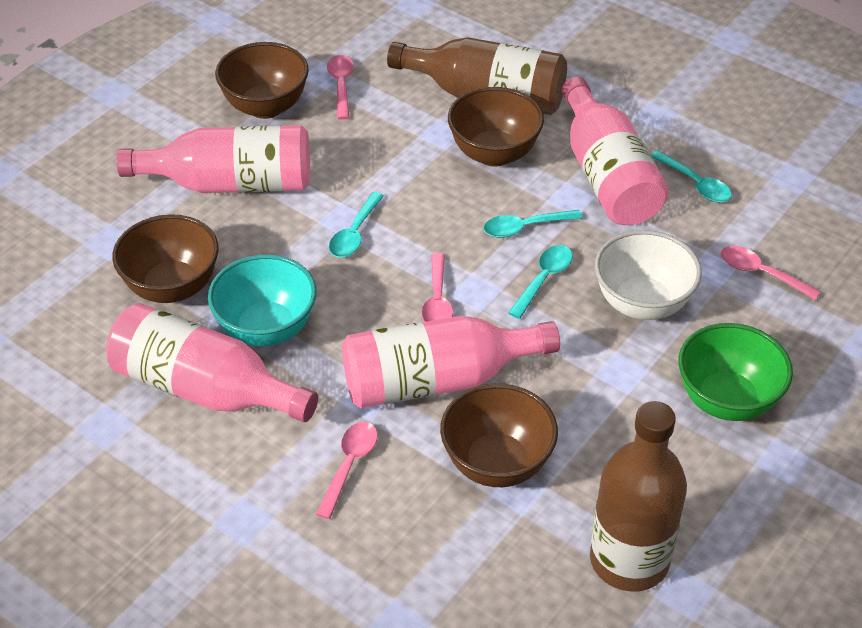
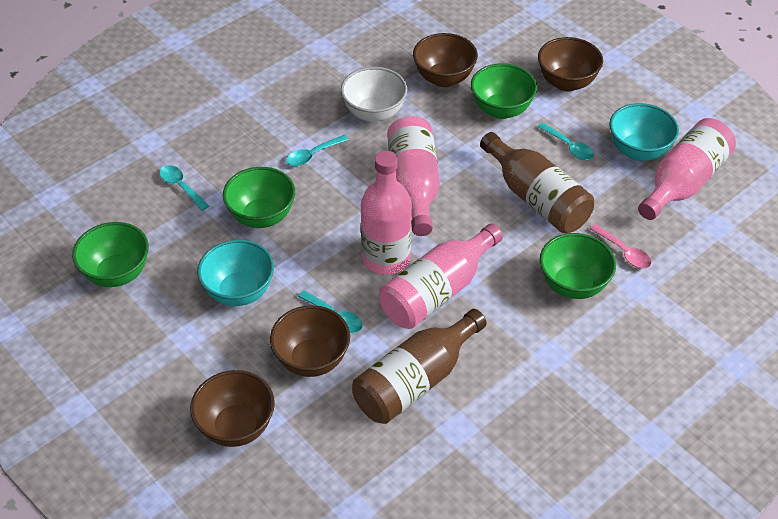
green bowl: 1 -> 4
pink spoon: 4 -> 1
turquoise bowl: 1 -> 2

